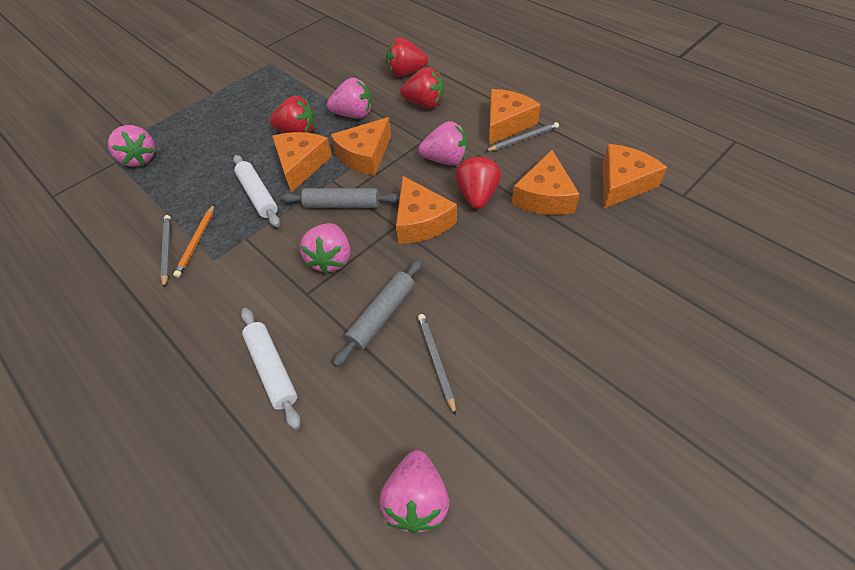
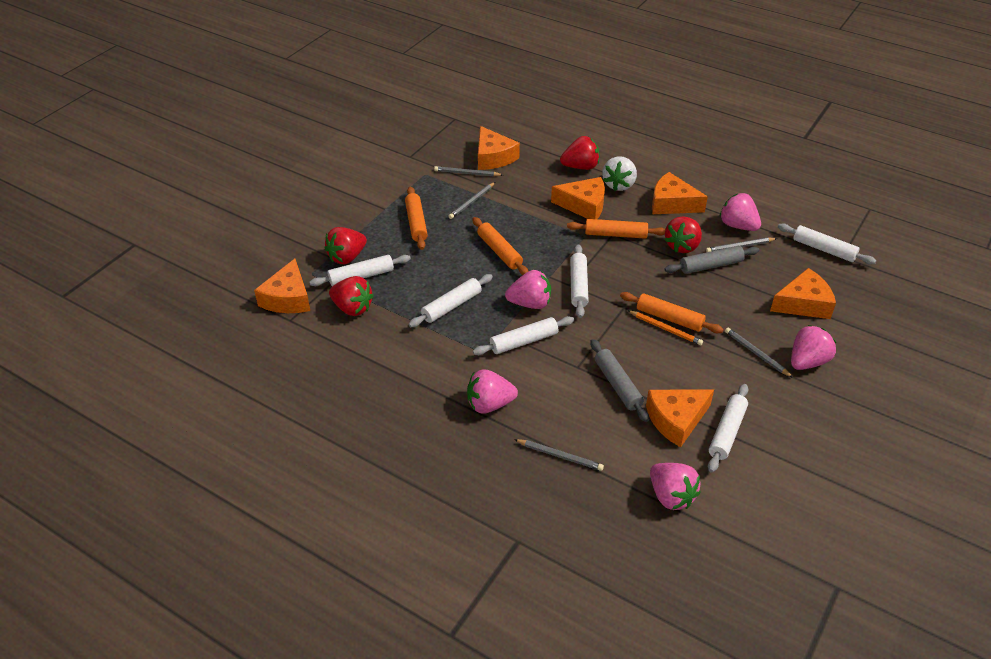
grey pencil: 3 -> 5
orange rolling pin: 0 -> 4
white rolling pin: 2 -> 6
white strawberry: 0 -> 1

